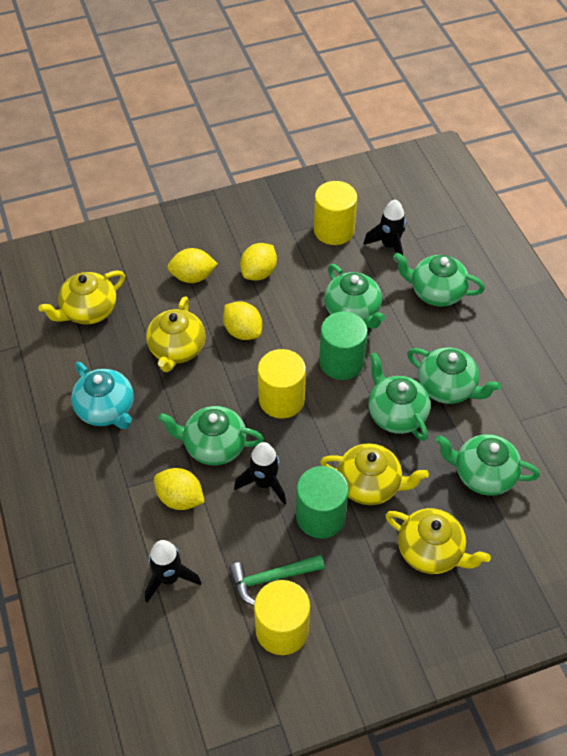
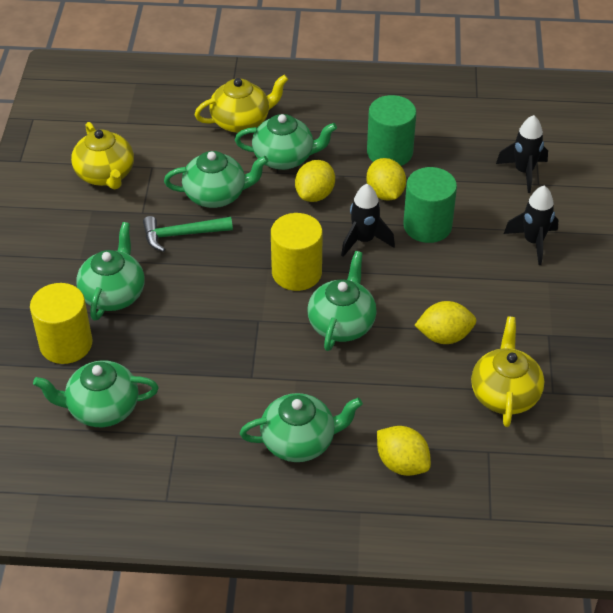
turquoise teapot: 1 -> 0
yellow cylinder: 3 -> 2
yellow teapot: 4 -> 3

